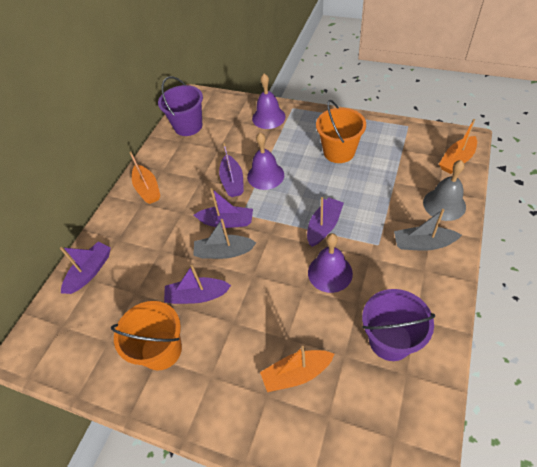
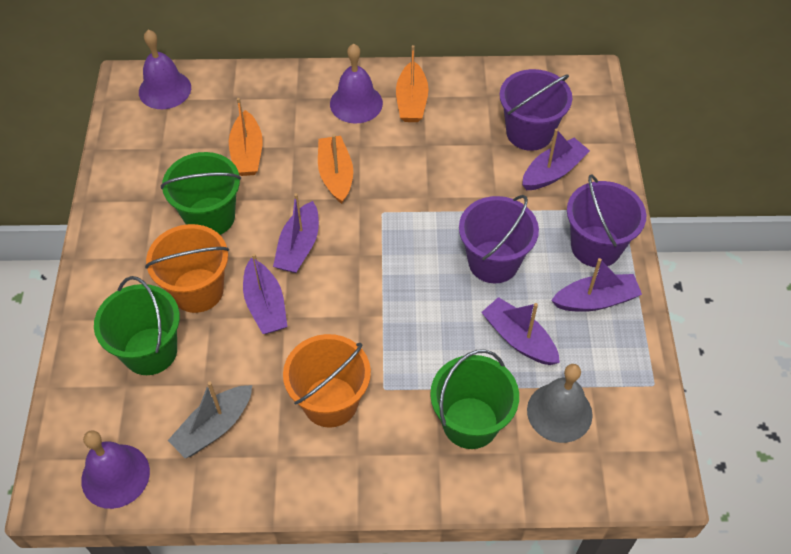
green bucket: 0 -> 3
grey boat: 2 -> 1
purple bucket: 2 -> 3

